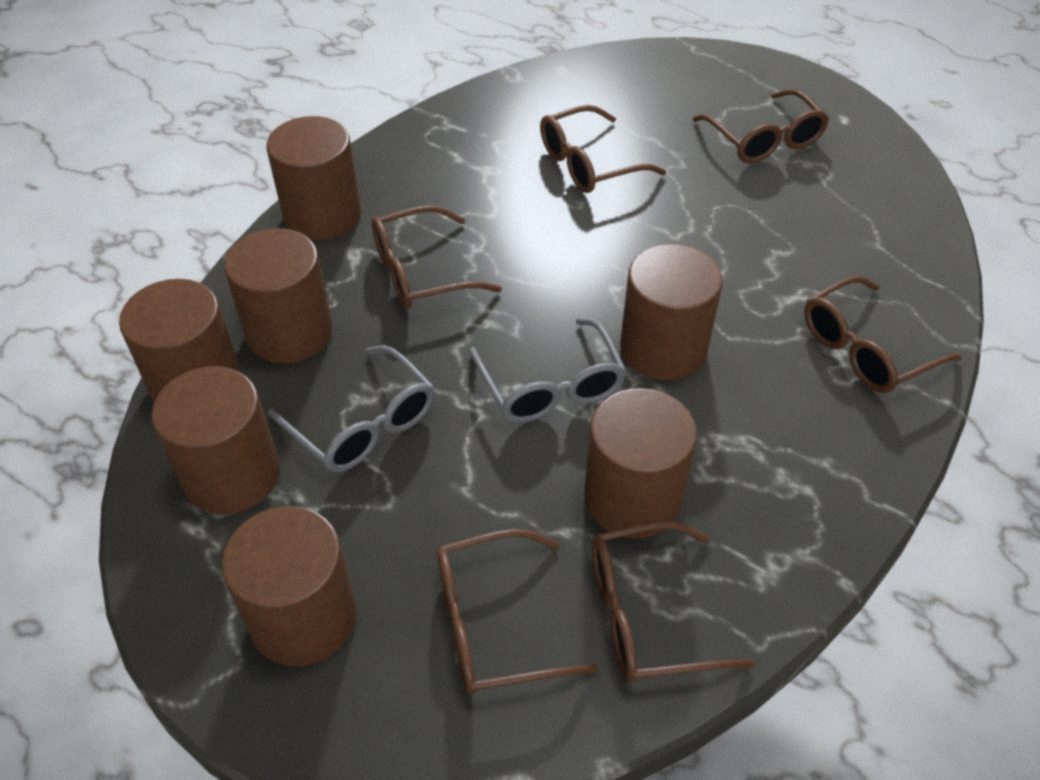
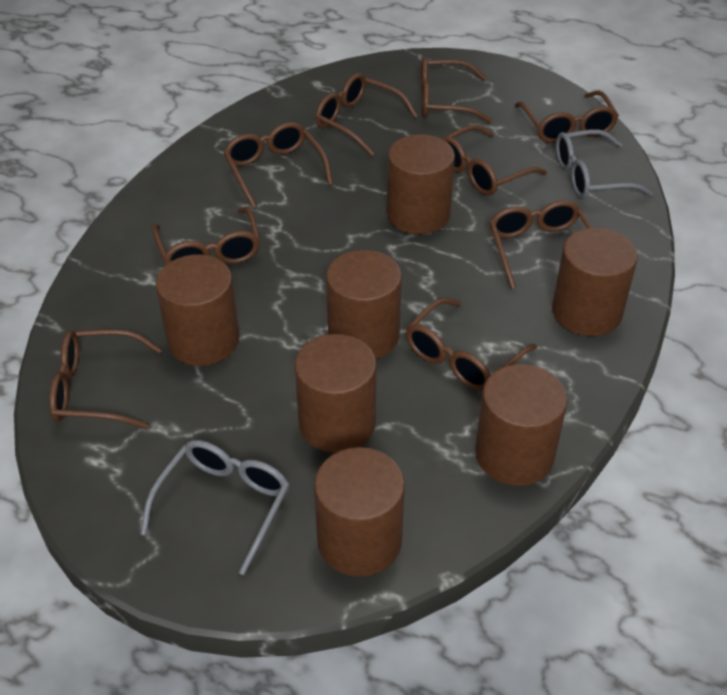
brown glasses: 6 -> 9

